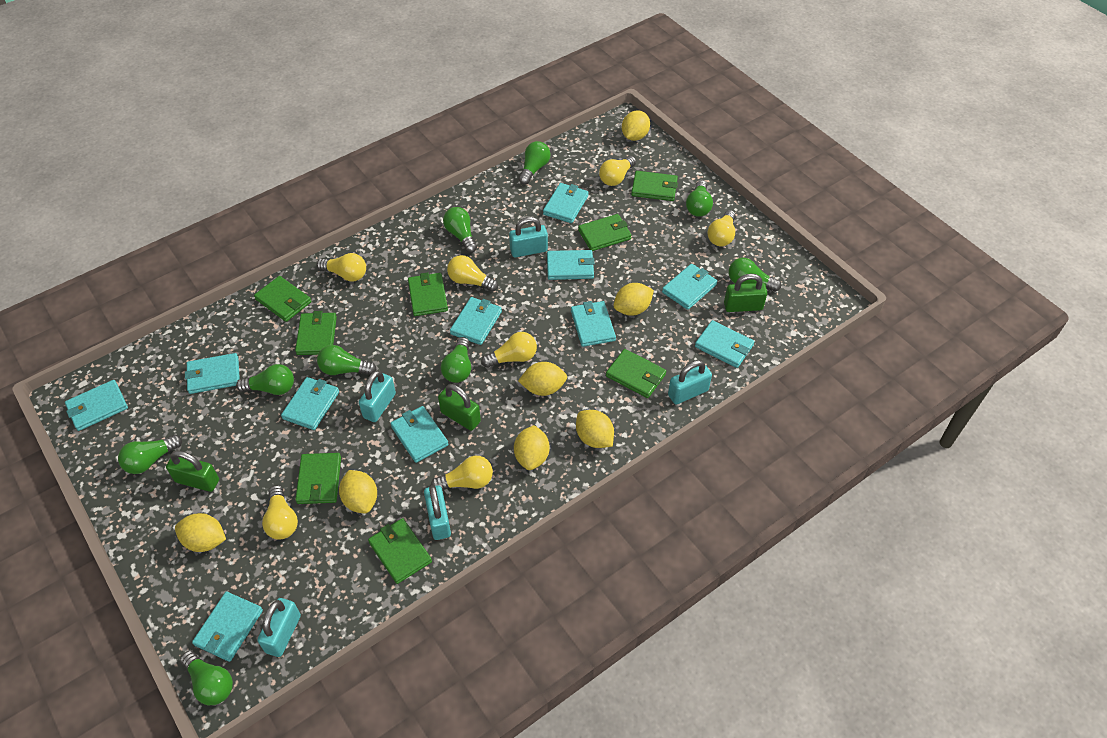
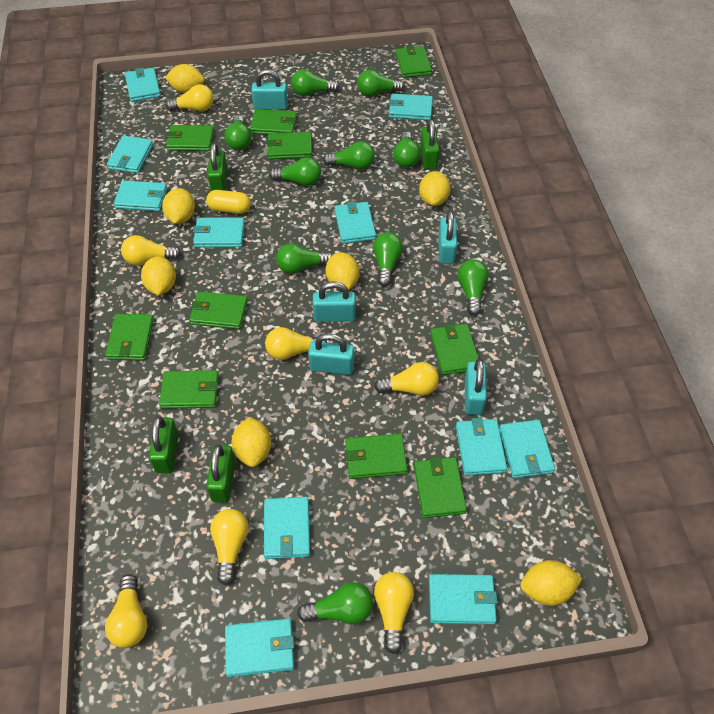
green light bulb: 9 -> 10
green padlock: 3 -> 4
green wallet: 8 -> 10
yellow capsule: 0 -> 1

